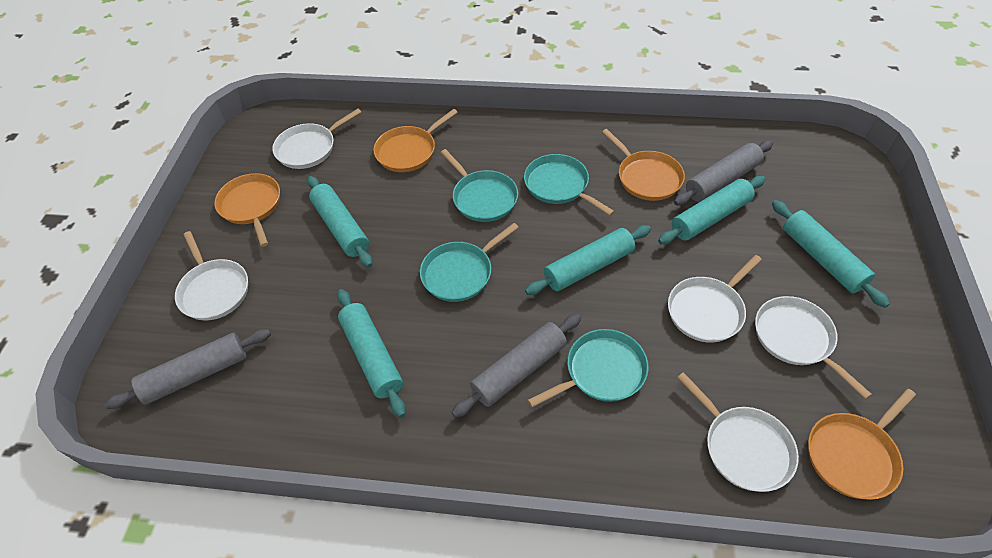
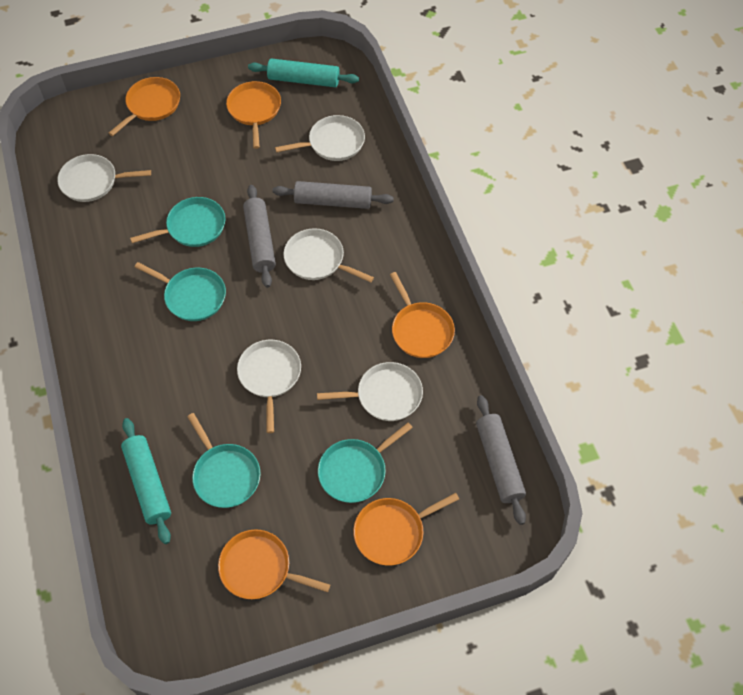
orange pan: 4 -> 5
turquoise rolling pin: 5 -> 2

